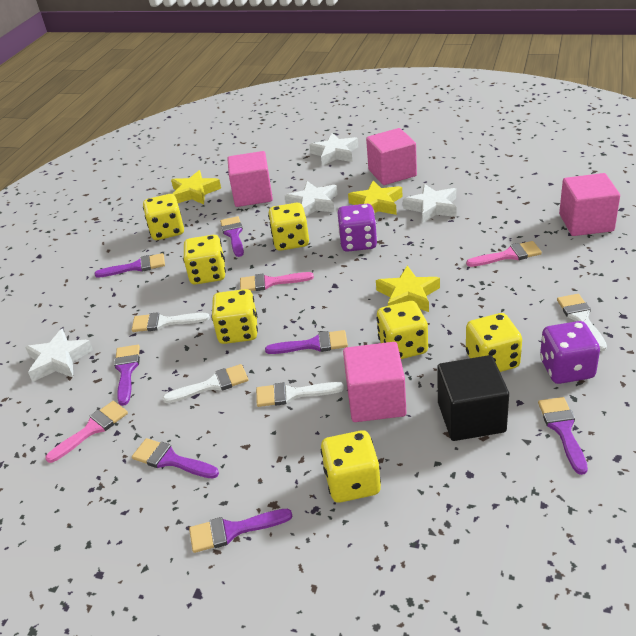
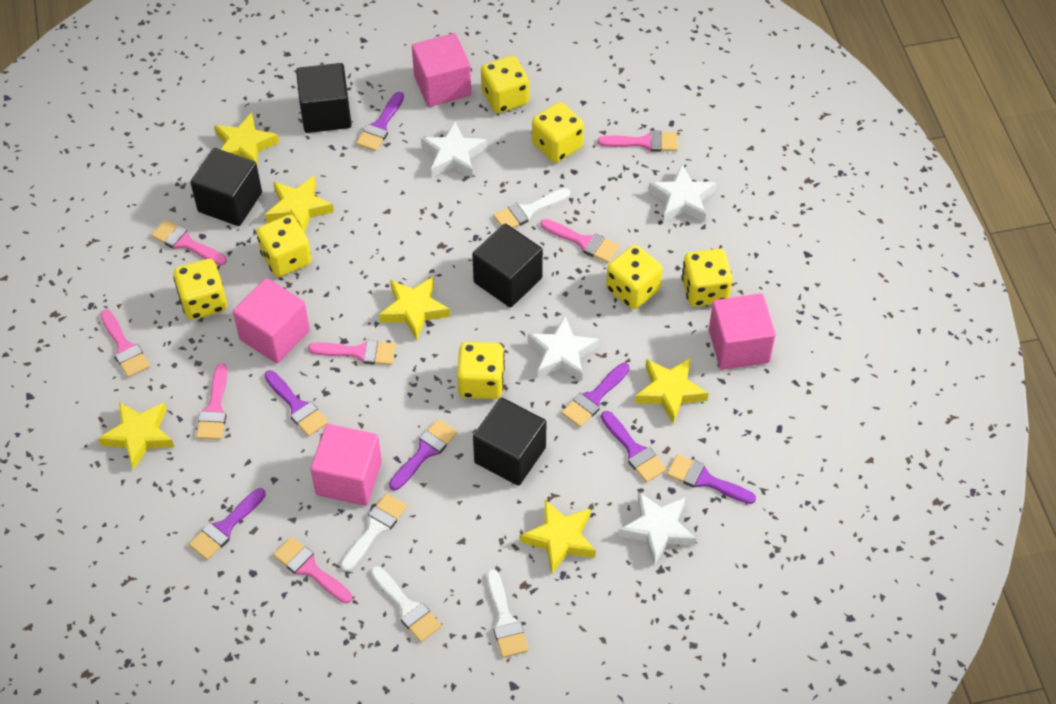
black cube: 1 -> 4
pink brush: 3 -> 7
purple dice: 2 -> 0
yellow star: 3 -> 6

